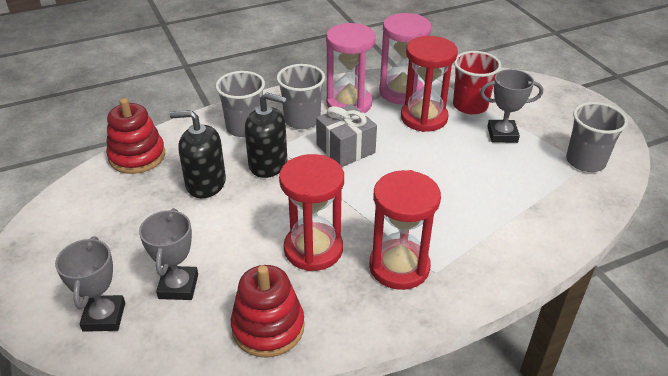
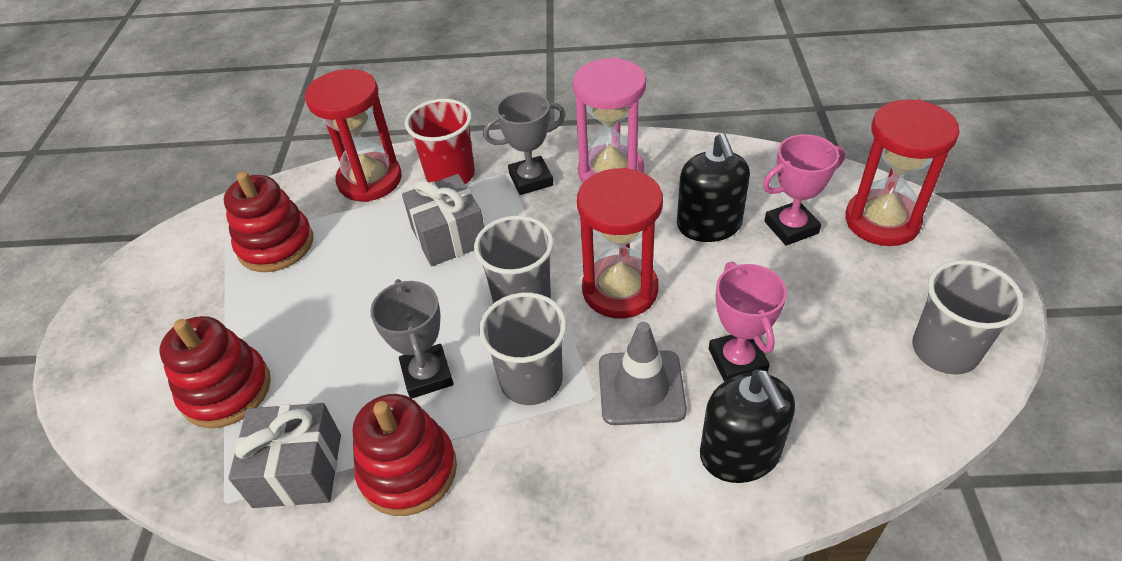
grey gift: 1 -> 2
grey traffic cone: 0 -> 1
grey trophy: 3 -> 2
pink hourglass: 2 -> 1
pink trophy: 0 -> 2
red stacking toy: 2 -> 3

